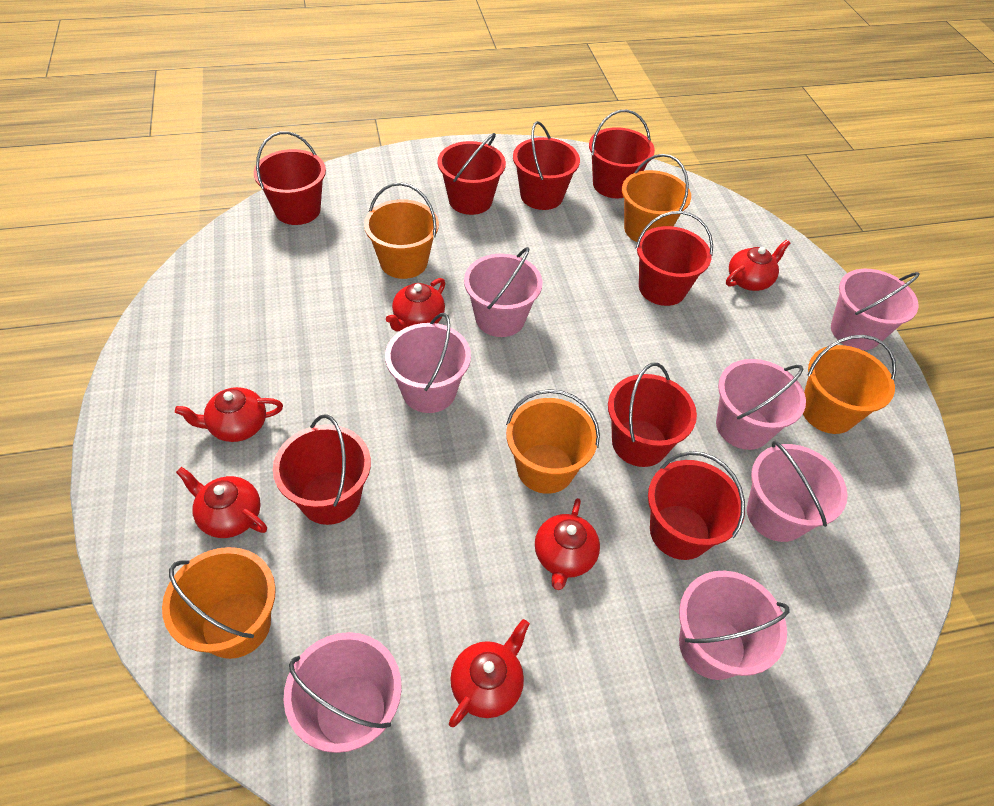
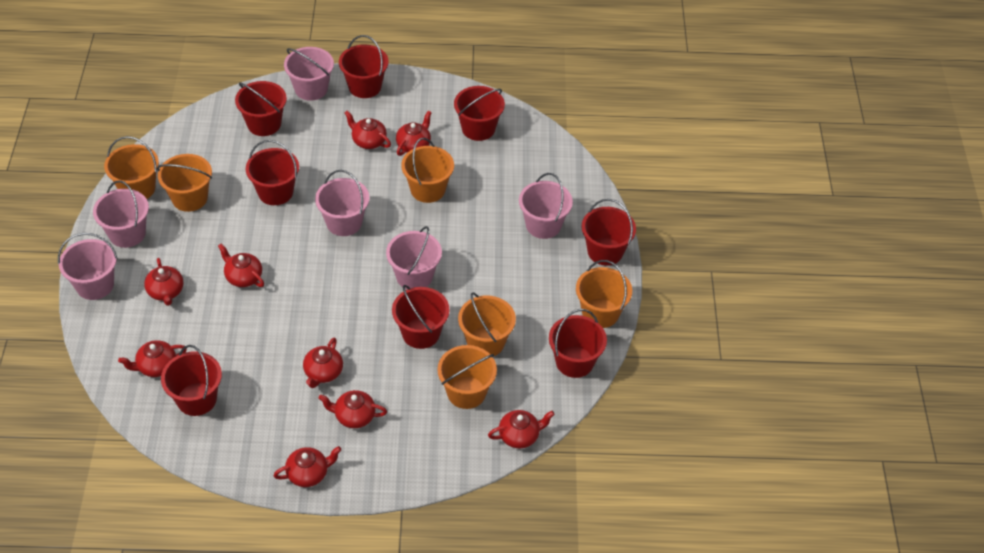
orange bucket: 5 -> 6
pink bucket: 7 -> 6
red teapot: 6 -> 9

